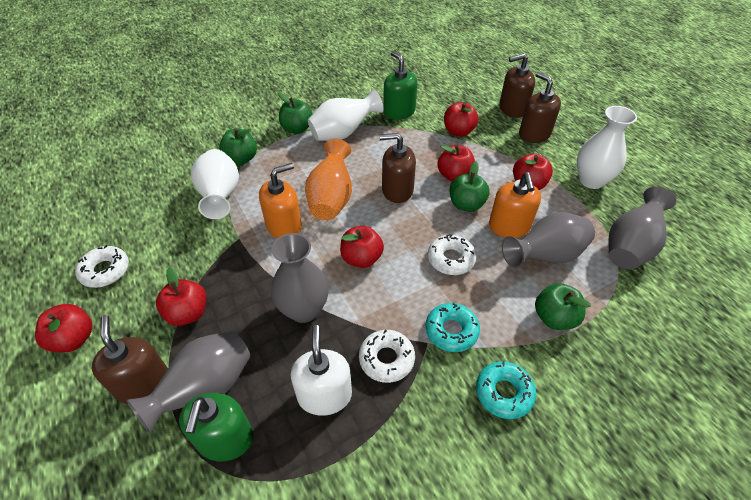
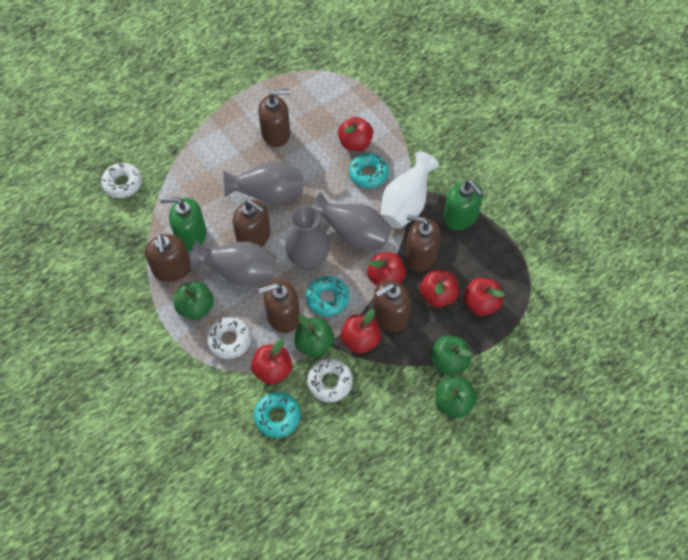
brown soap dispenser: 4 -> 6
orange soap dispenser: 2 -> 0
orange vase: 1 -> 0
turquoise donut: 2 -> 3
white soap dispenser: 1 -> 0
white vase: 3 -> 1

